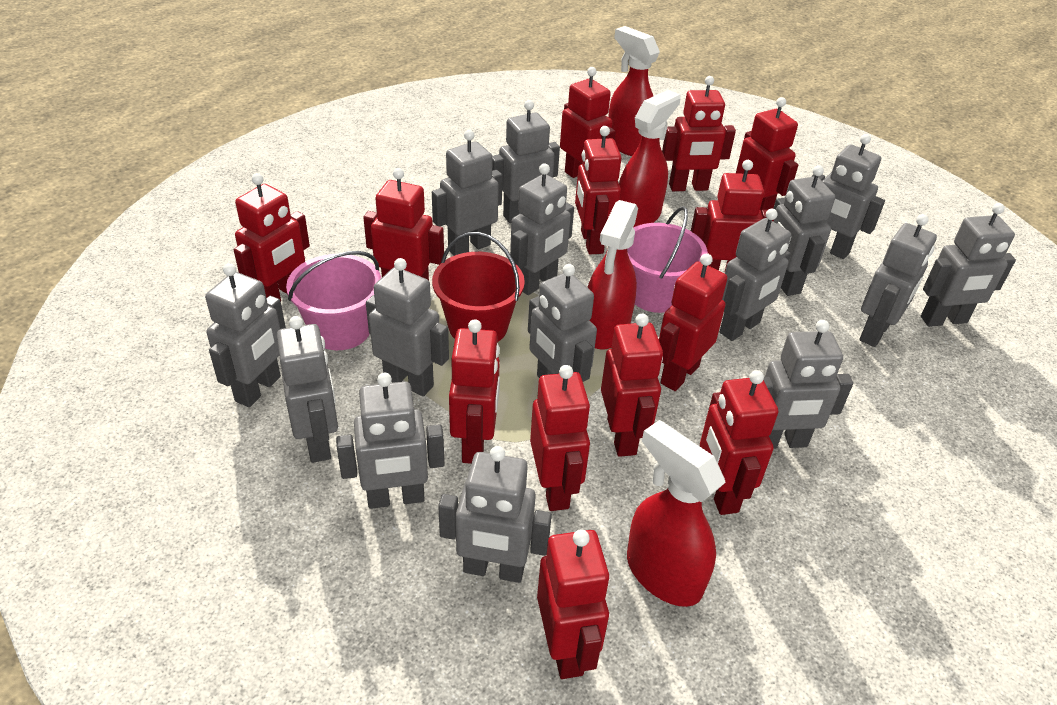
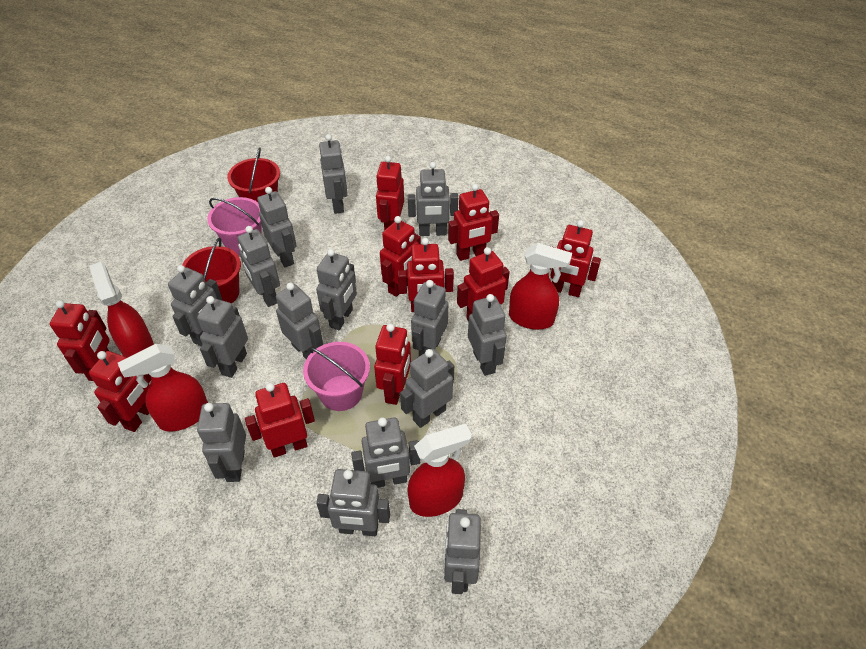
red bucket: 1 -> 2
red robot: 13 -> 10

